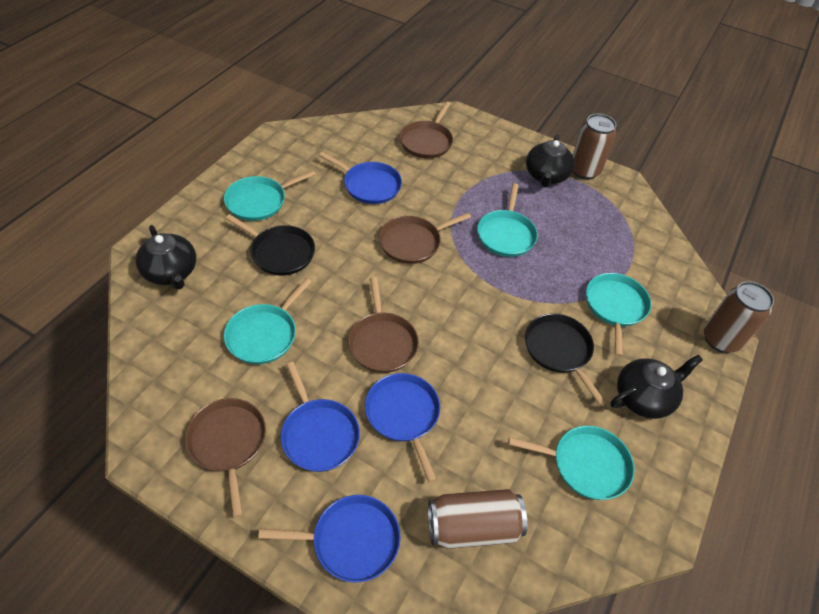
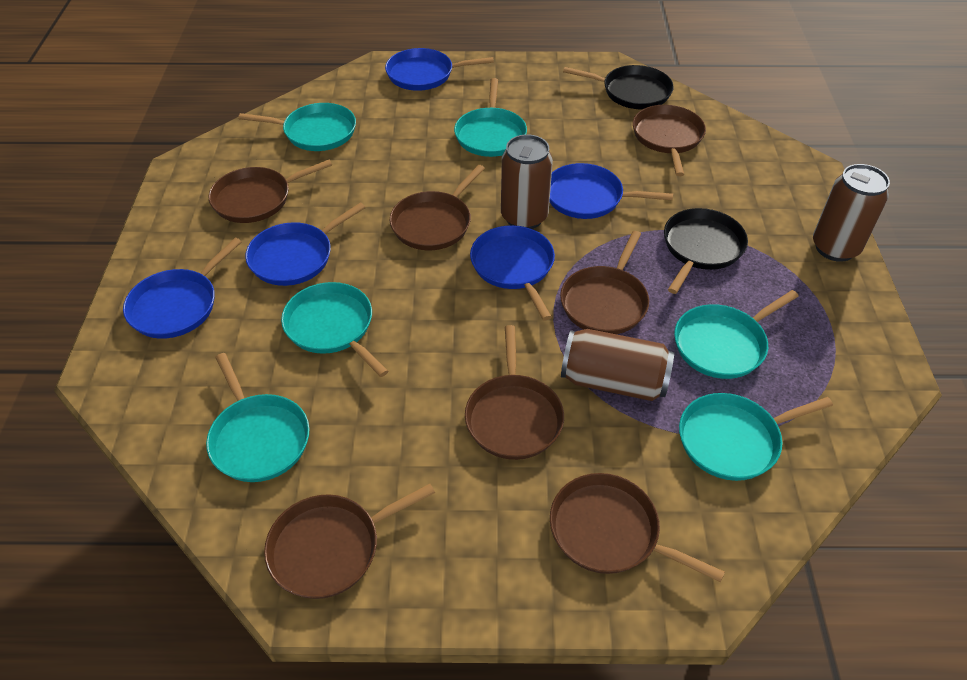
black teapot: 3 -> 0
blue pan: 4 -> 5
brown pan: 4 -> 7
turquoise pan: 5 -> 6

